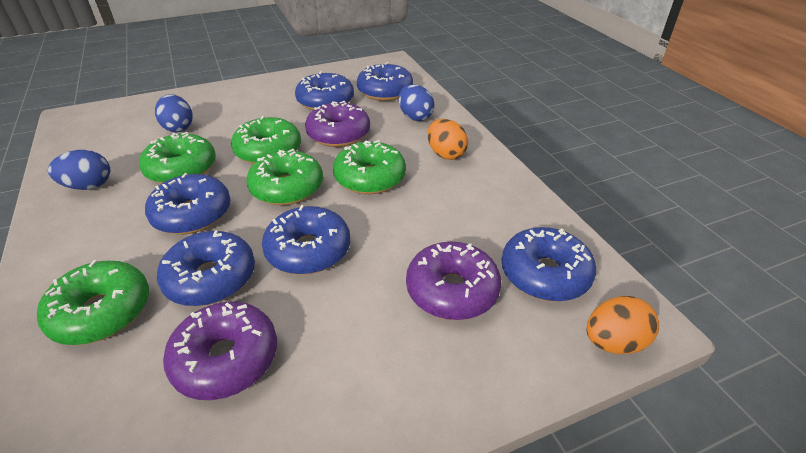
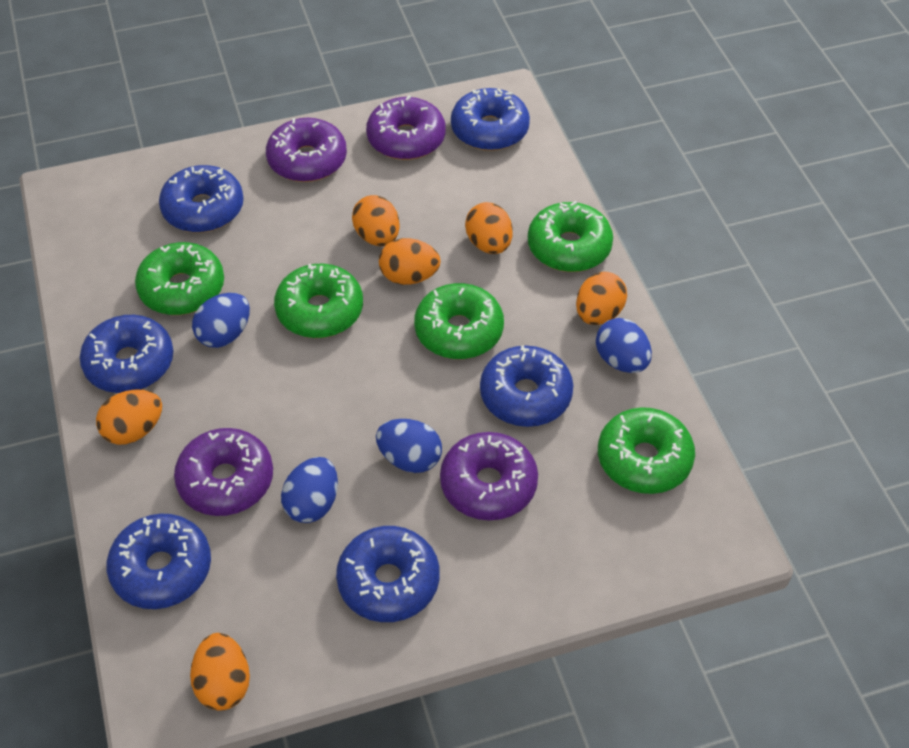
blue egg: 3 -> 4
orange egg: 2 -> 6
purple donut: 3 -> 4

